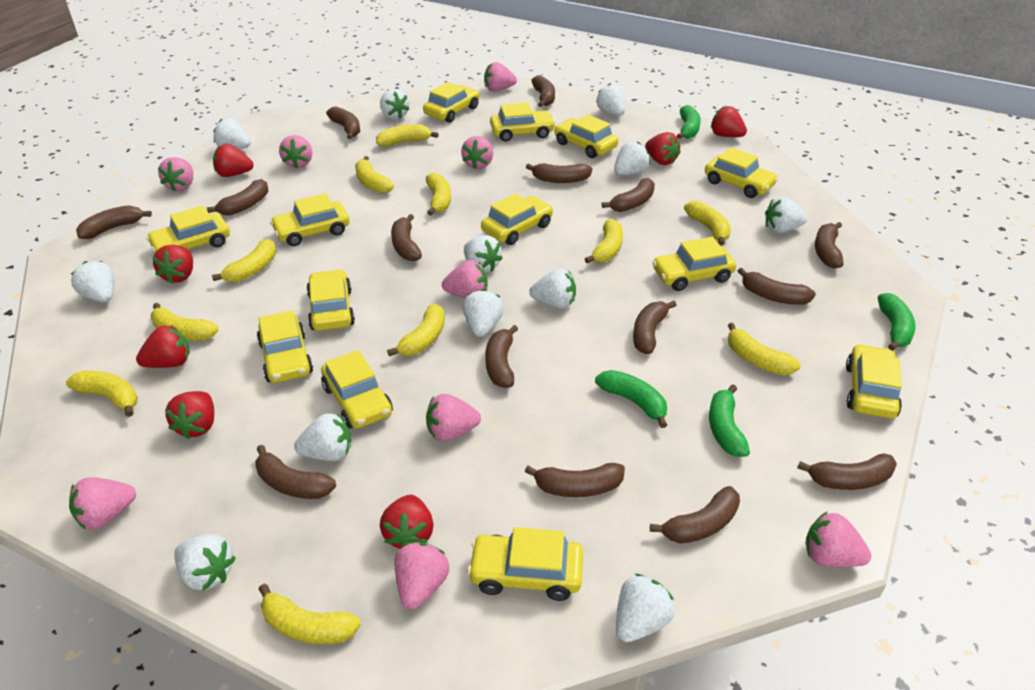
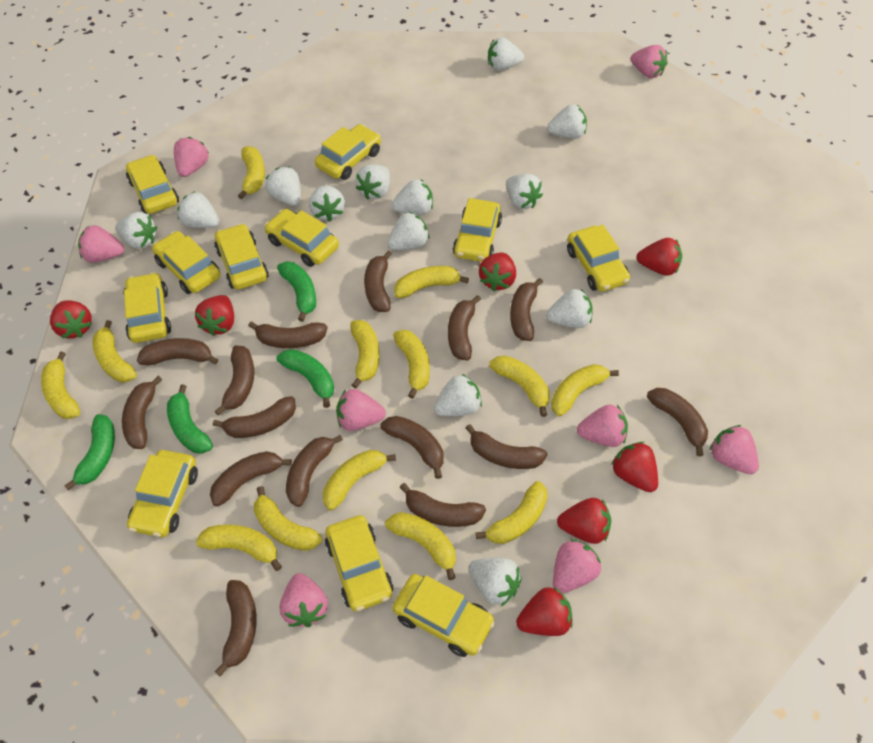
pink strawberry: 9 -> 8
white strawberry: 12 -> 13
yellow banana: 11 -> 13
yellow car: 13 -> 11

